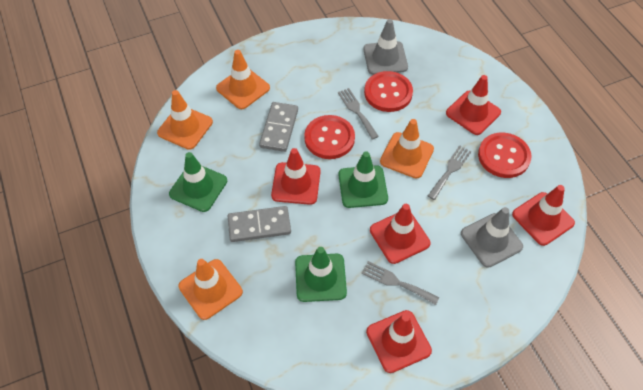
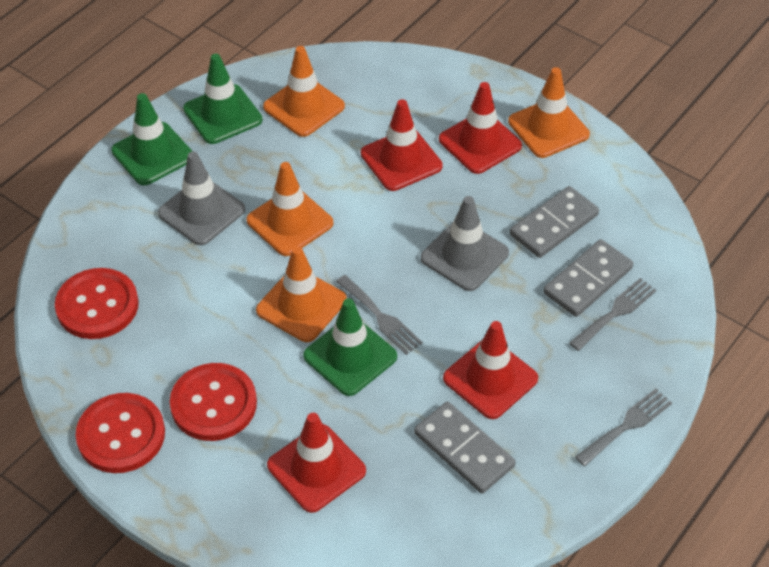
grey domino: 2 -> 3
red traffic cone: 5 -> 4

